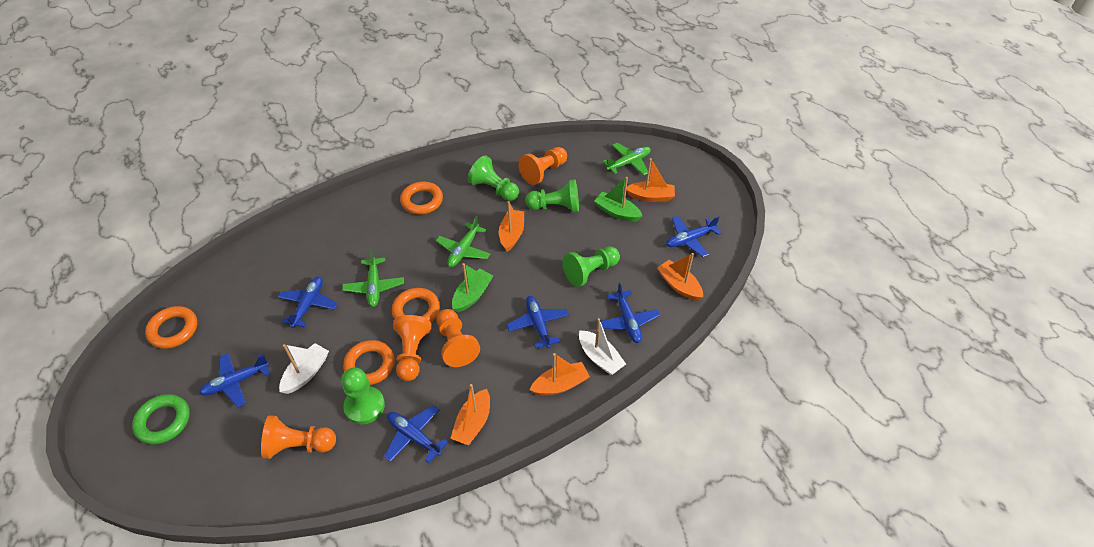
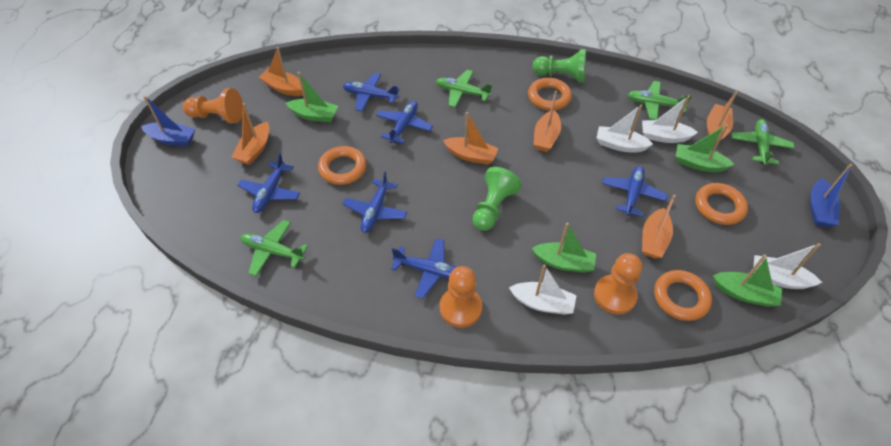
blue boat: 0 -> 2
green boat: 2 -> 4
green pawn: 4 -> 2
green plane: 3 -> 4
green ring: 1 -> 0
orange boat: 5 -> 6
orange pawn: 4 -> 3
white boat: 2 -> 4

